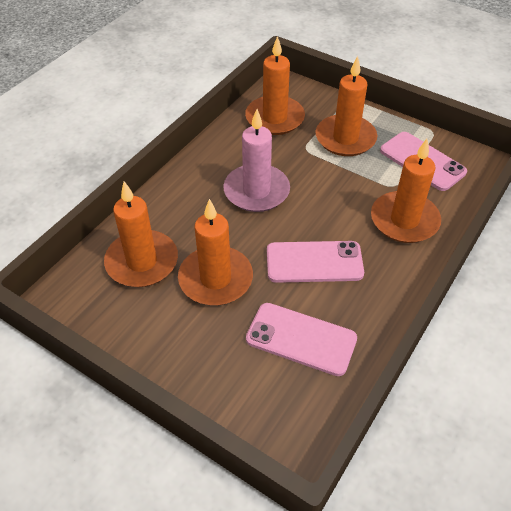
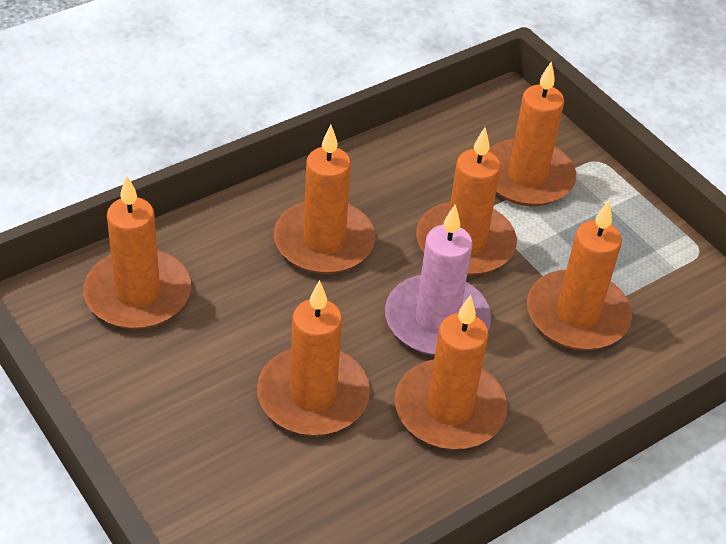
orange candle: 5 -> 7
pink phone: 3 -> 0

